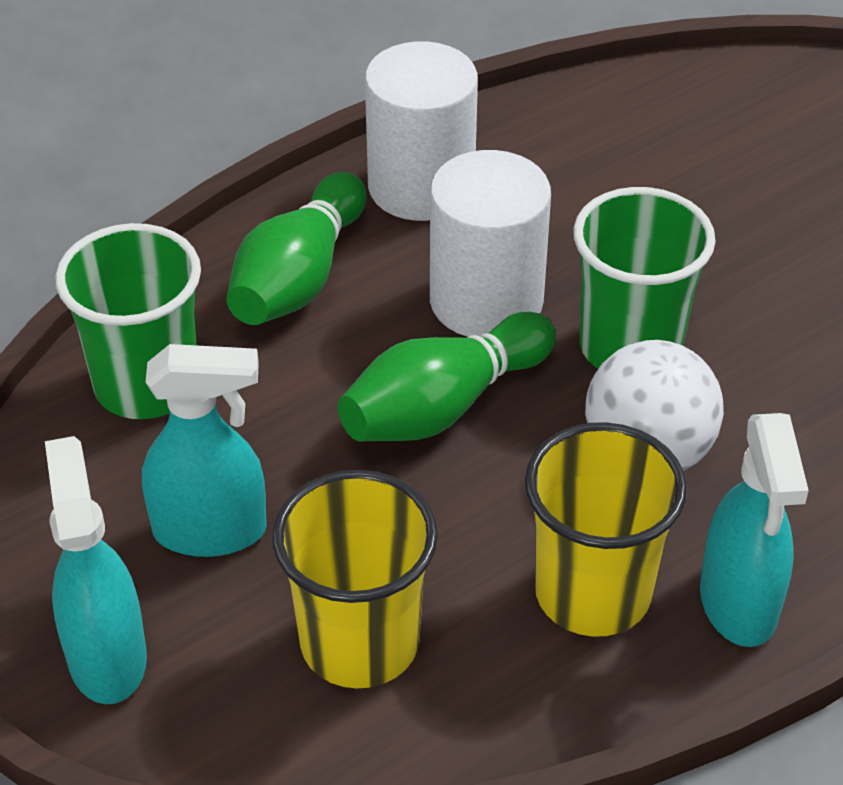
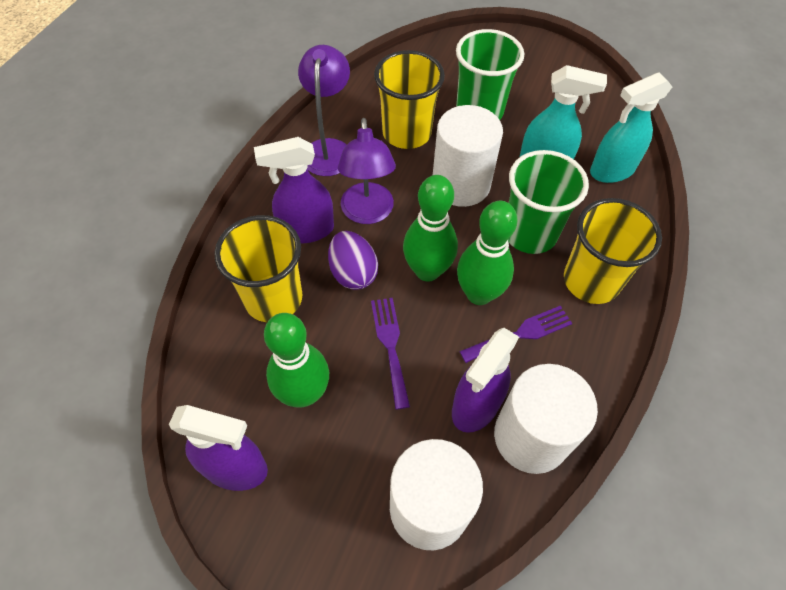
green bowling pin: 2 -> 3
purple egg: 0 -> 1
purple fork: 0 -> 2
purple lamp: 0 -> 2
purple spray bottle: 0 -> 3
turquoise spray bottle: 3 -> 2
white ball: 1 -> 0
white cylinder: 2 -> 3
yellow cup: 2 -> 3

